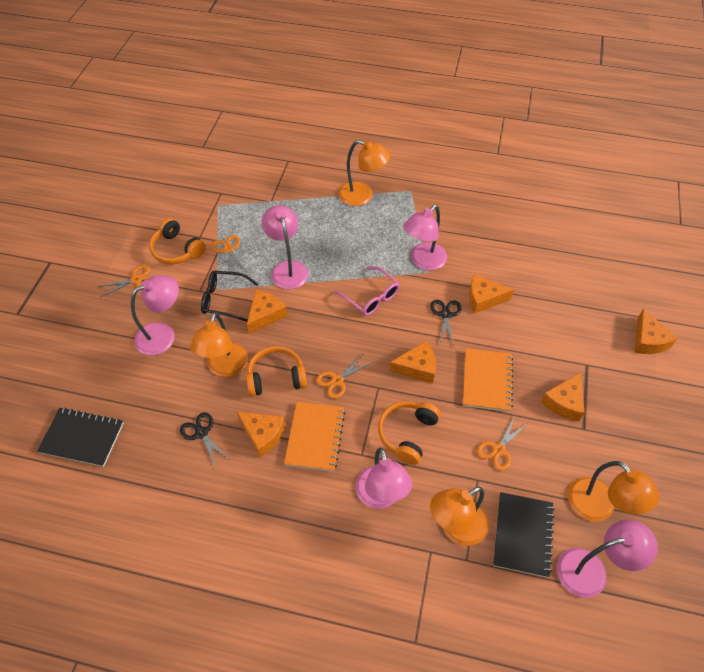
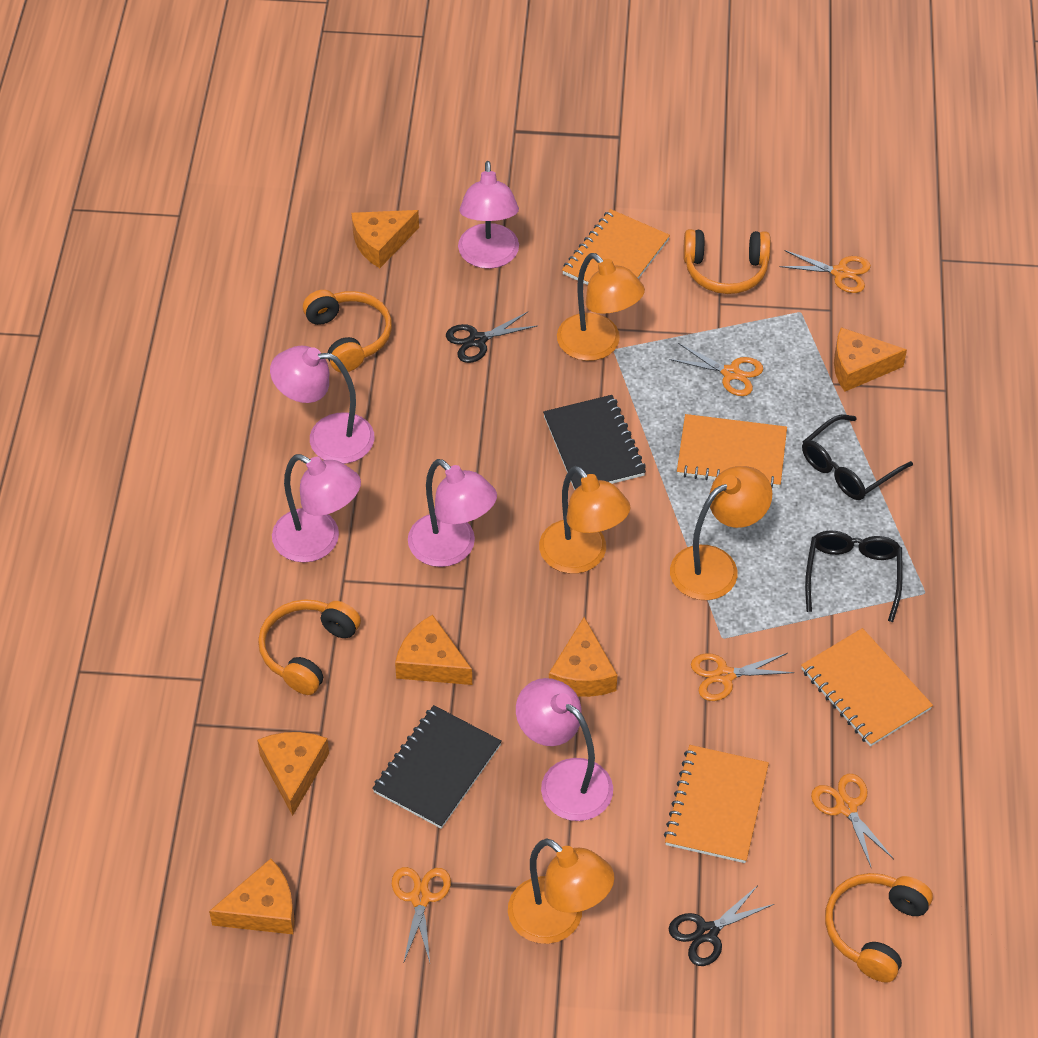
black glasses: 1 -> 2
orange headphones: 3 -> 4
orange notebook: 2 -> 4
orange scissors: 4 -> 5
pink glasses: 1 -> 0

